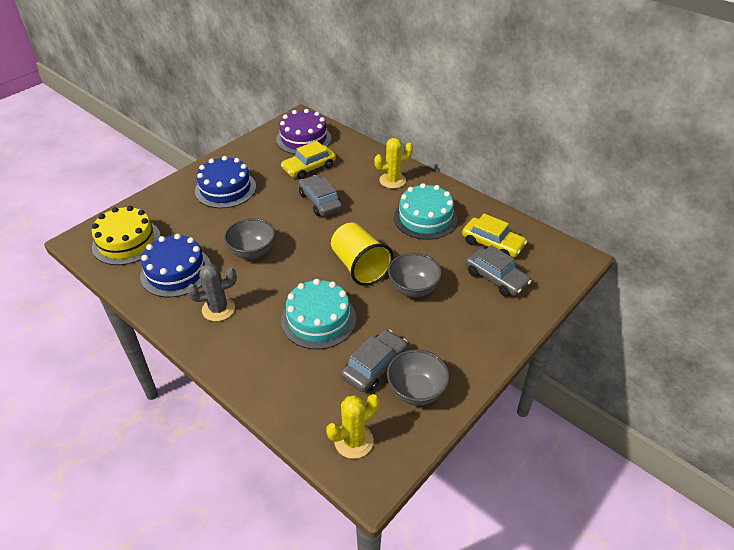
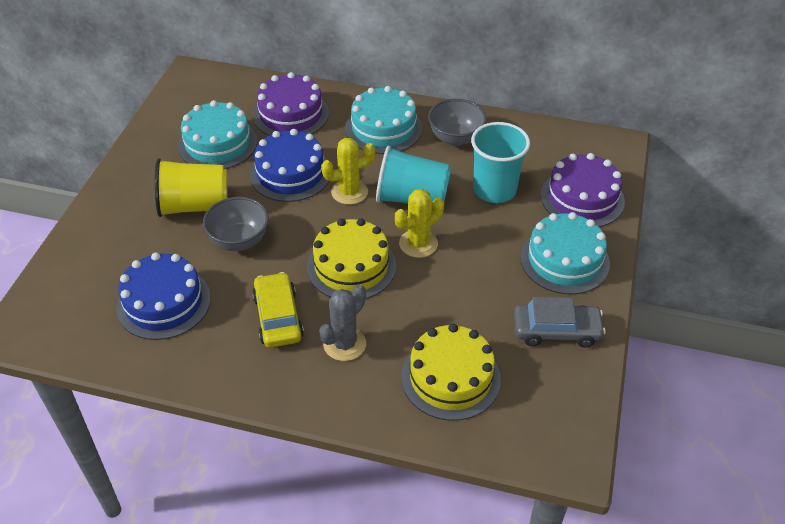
grey bowl: 3 -> 2
grey car: 3 -> 1
purple cake: 1 -> 2
turquoise cake: 2 -> 3
turquoise cup: 0 -> 2
yellow cake: 1 -> 2
yellow car: 2 -> 1

